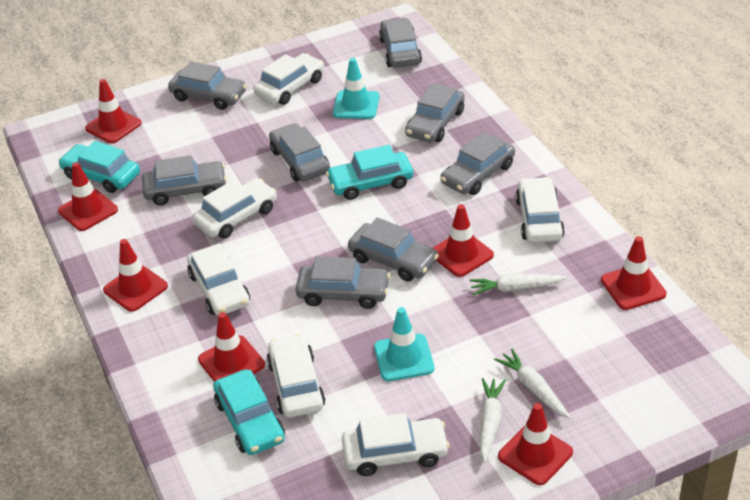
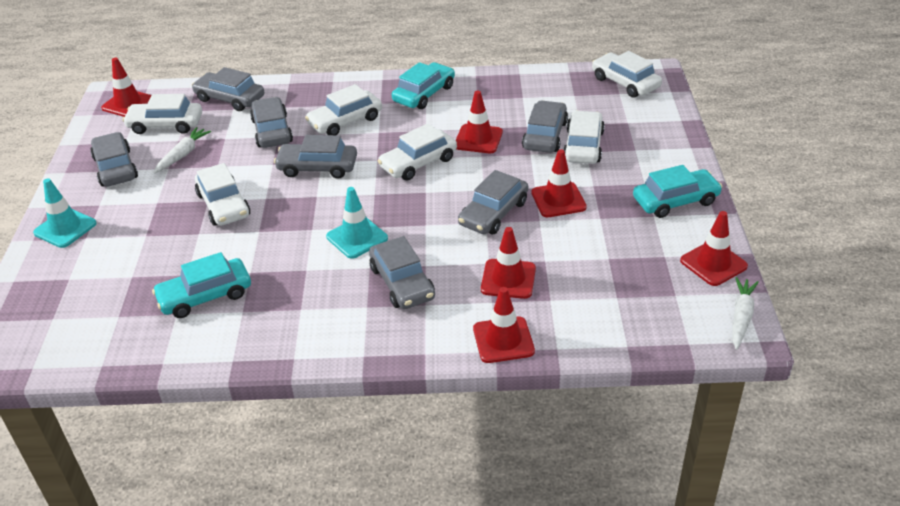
grey car: 8 -> 7
red traffic cone: 7 -> 6
white carrot: 3 -> 2

